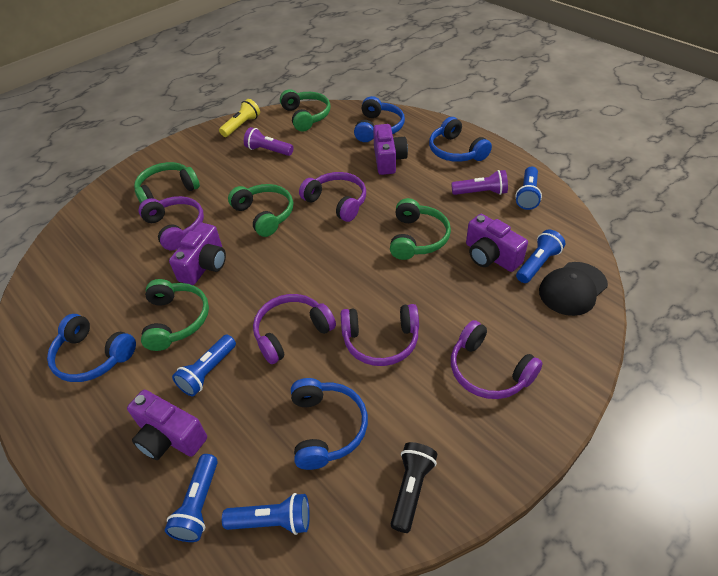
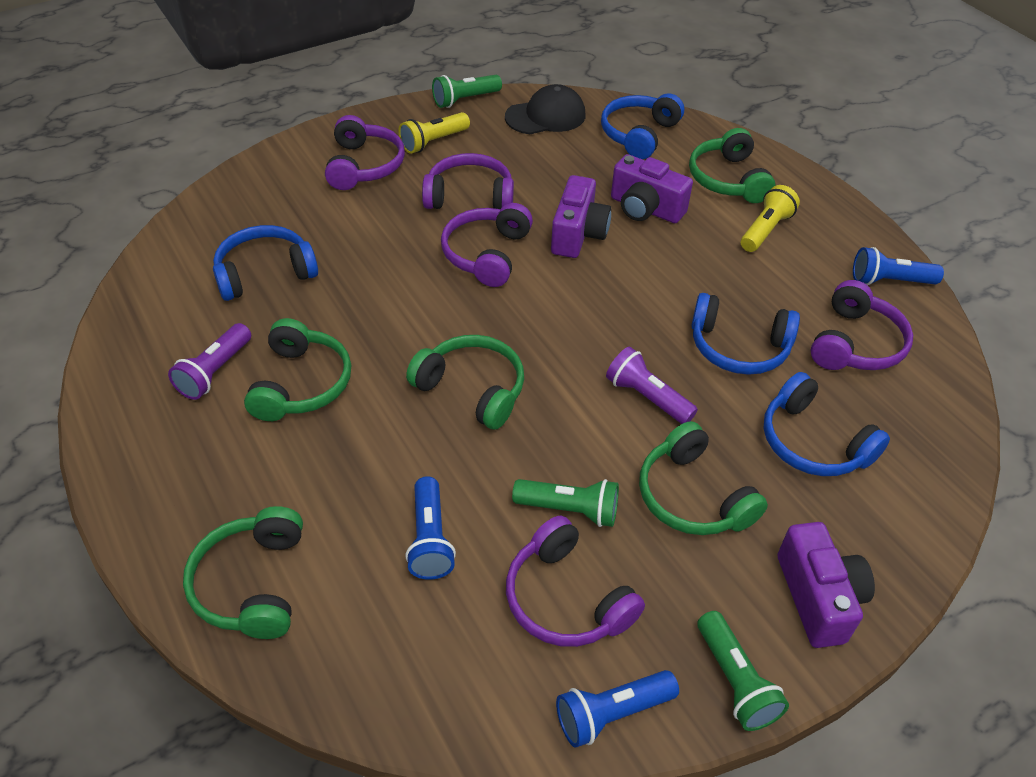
black flashlight: 1 -> 0
blue flashlight: 5 -> 3
green flashlight: 0 -> 3
purple camera: 4 -> 3
yellow flashlight: 1 -> 2

